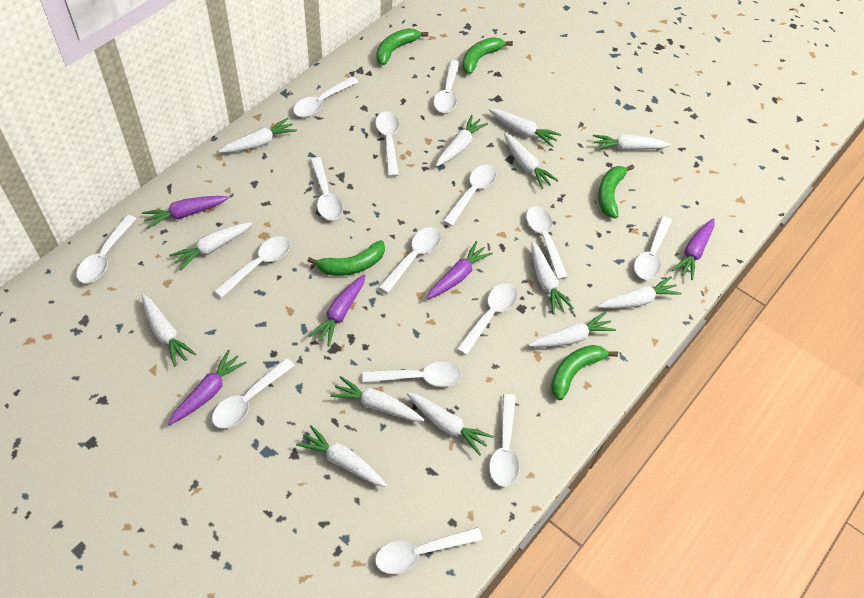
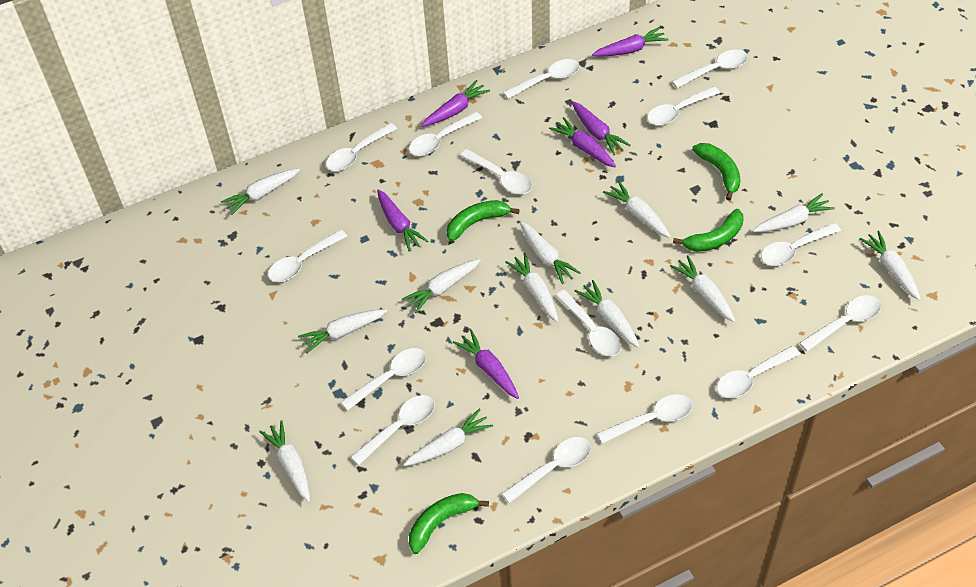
green banana: 5 -> 4
purple carrot: 5 -> 6
white carrot: 13 -> 12

